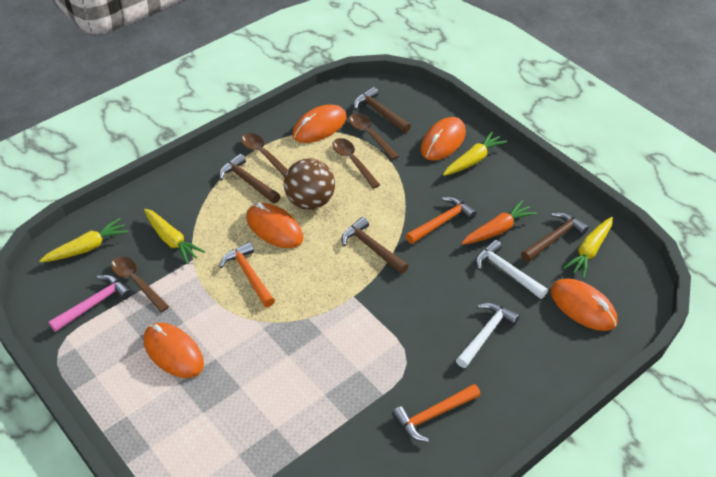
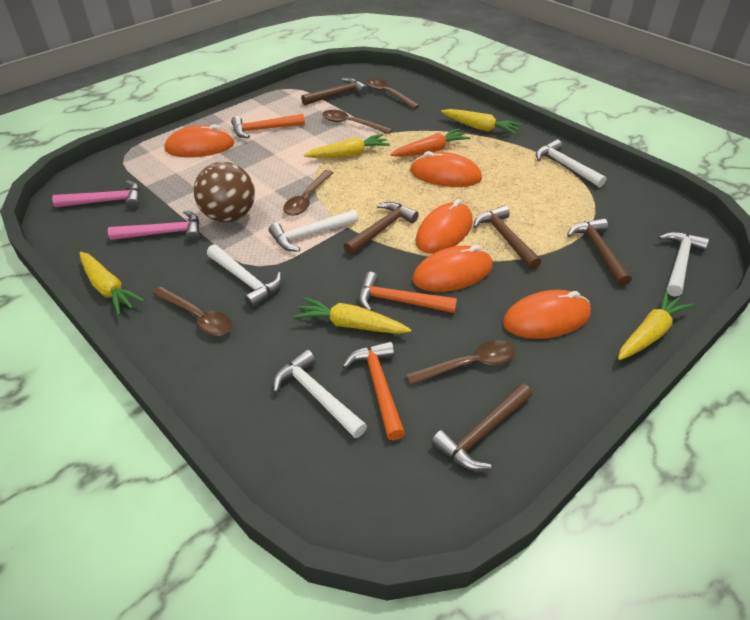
brown hammer: 4 -> 5
brown spoon: 4 -> 5
pink hammer: 1 -> 2
white hammer: 2 -> 5
yellow carrot: 4 -> 5

